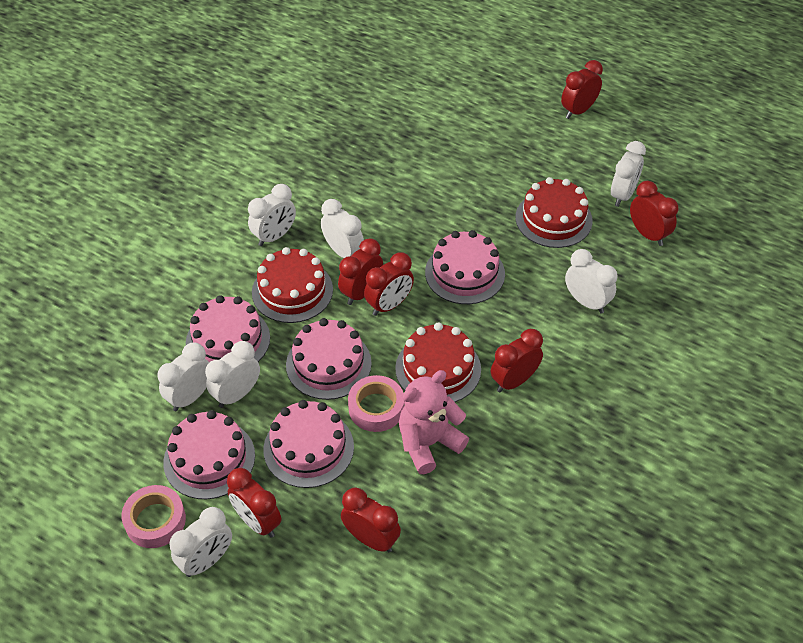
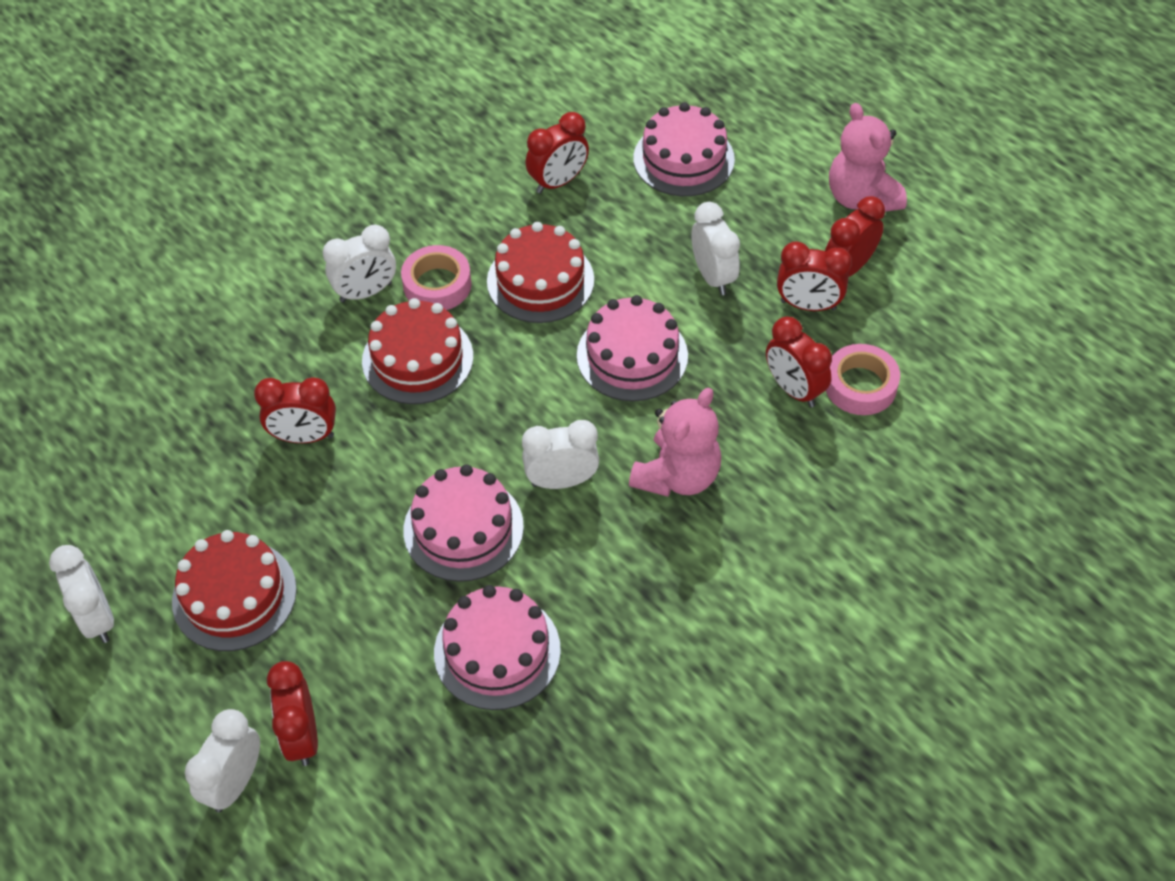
pink cake: 5 -> 4
pink teddy bear: 1 -> 2
red clock: 7 -> 6
white clock: 7 -> 5

